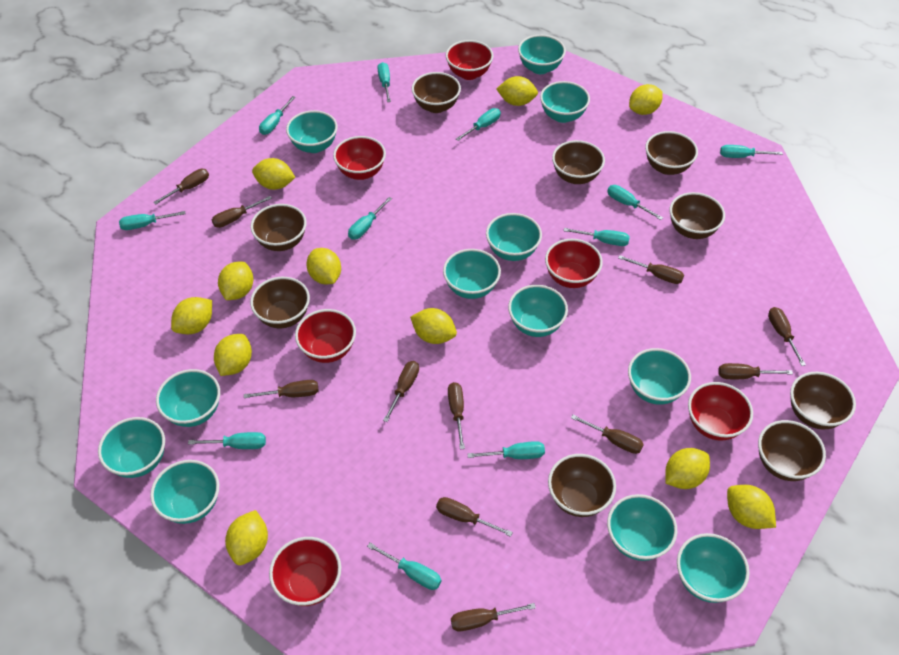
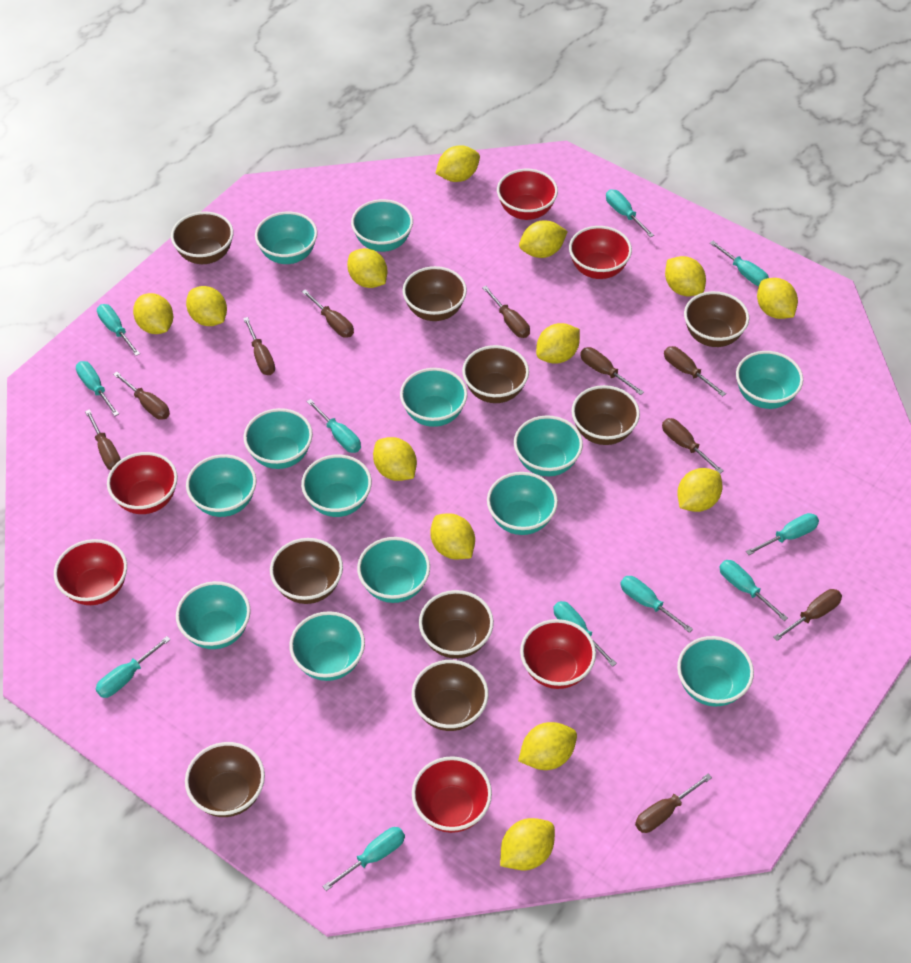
brown screwdriver: 11 -> 10
turquoise bowl: 12 -> 13
yellow lemon: 11 -> 13

